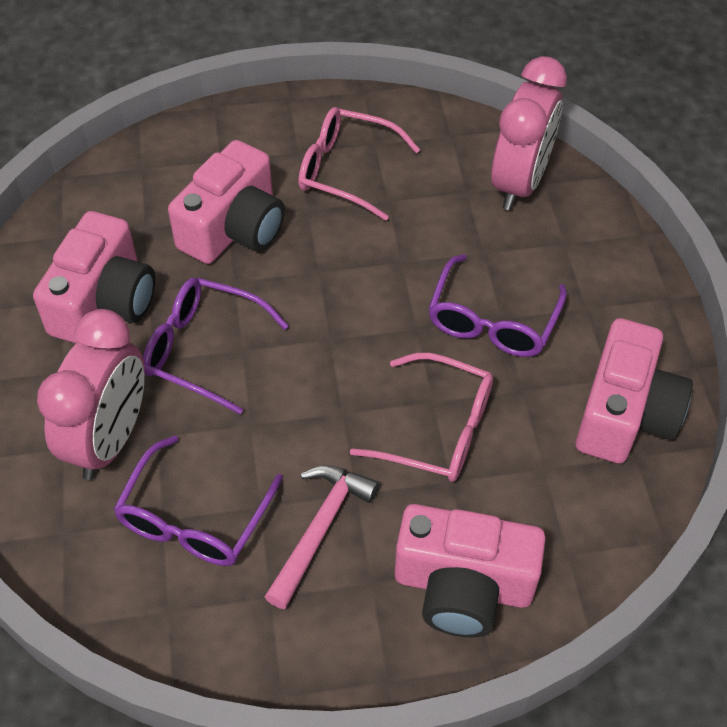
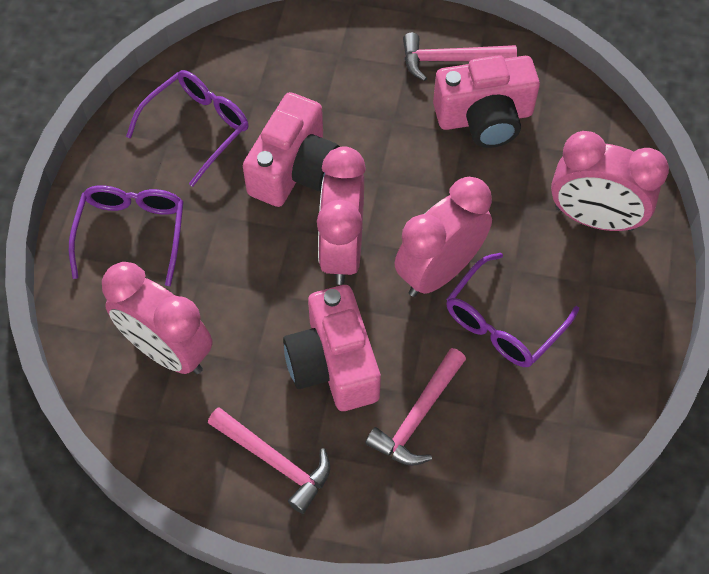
pink camera: 4 -> 3
pink clock: 2 -> 4
pink glasses: 2 -> 0
pink hammer: 1 -> 3

